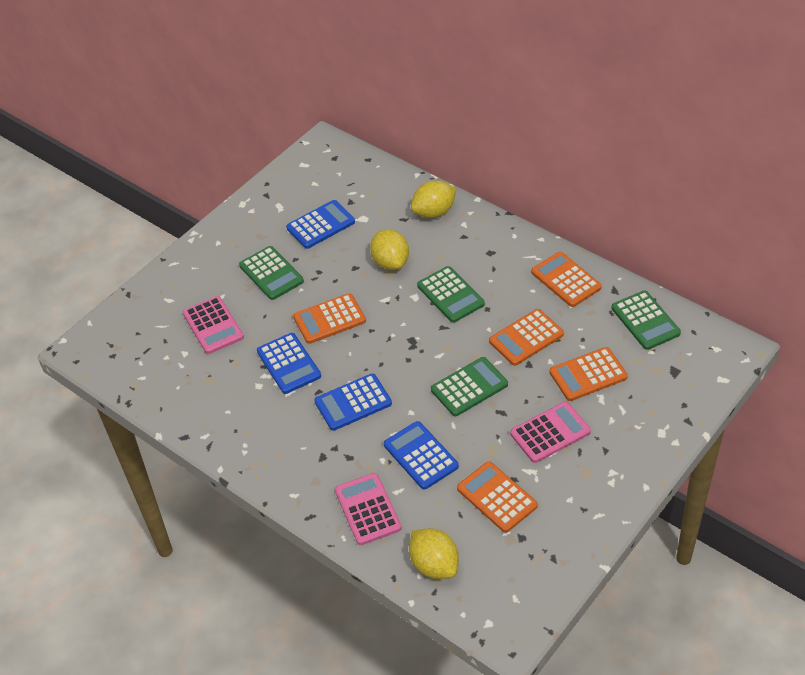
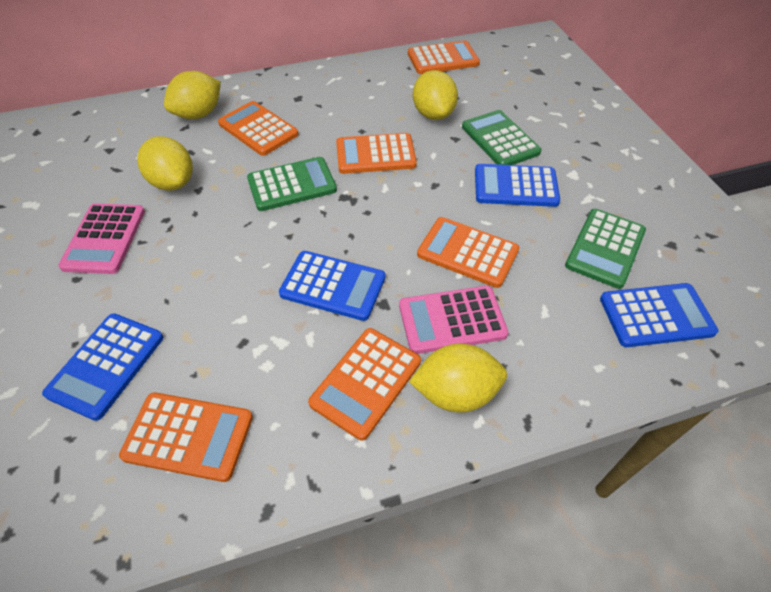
green calculator: 4 -> 3
orange calculator: 5 -> 6
pink calculator: 3 -> 2
yellow lemon: 3 -> 4

